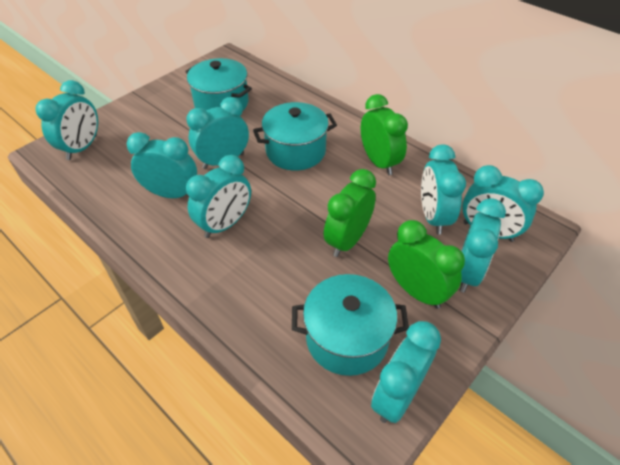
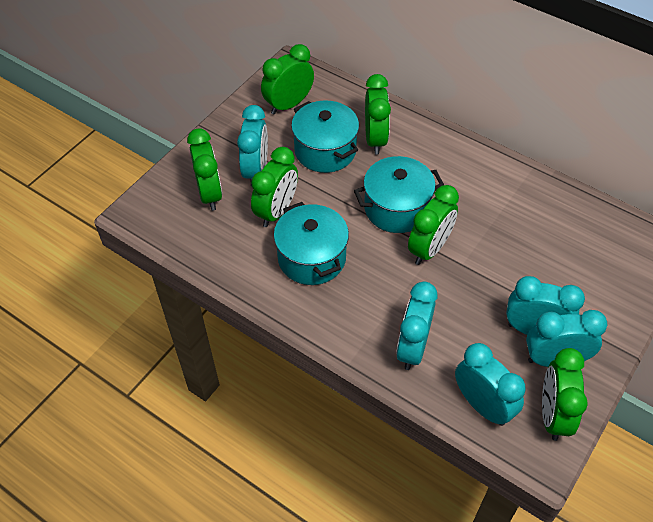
green clock: 3 -> 6
turquoise clock: 8 -> 5

